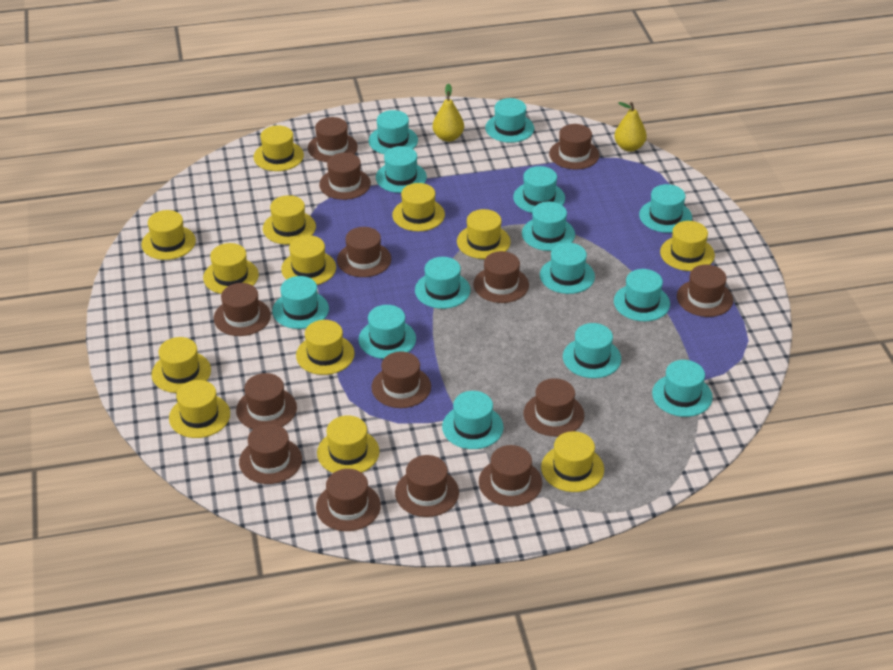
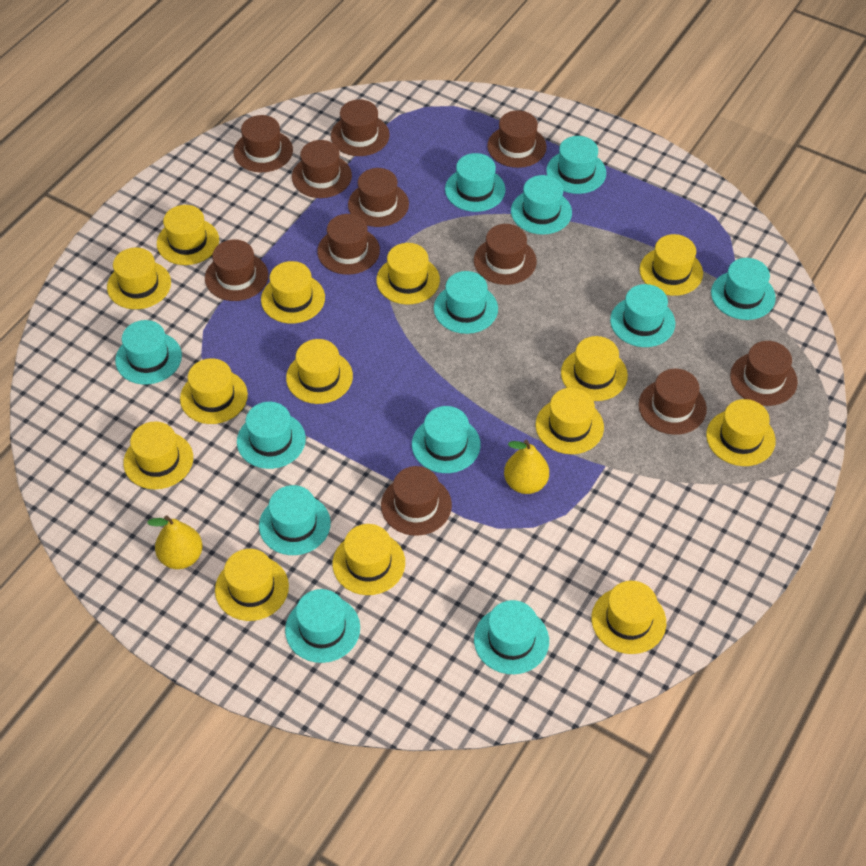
brown hat: 14 -> 11
turquoise hat: 14 -> 12
yellow hat: 13 -> 14

